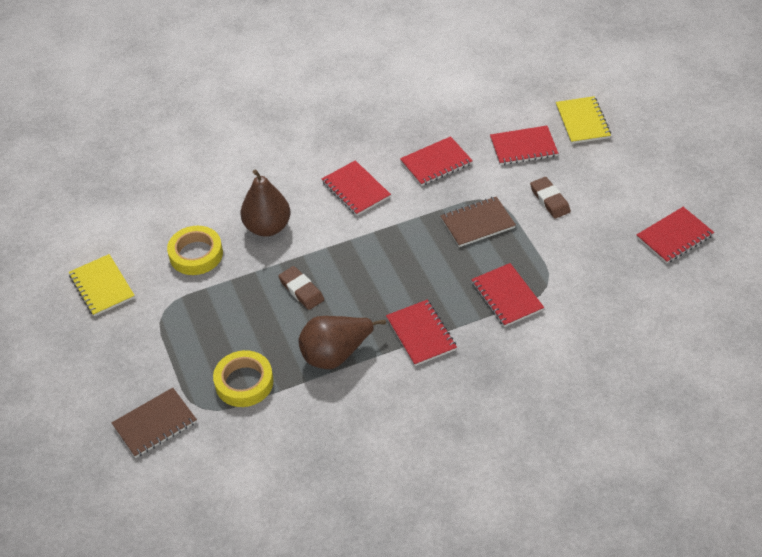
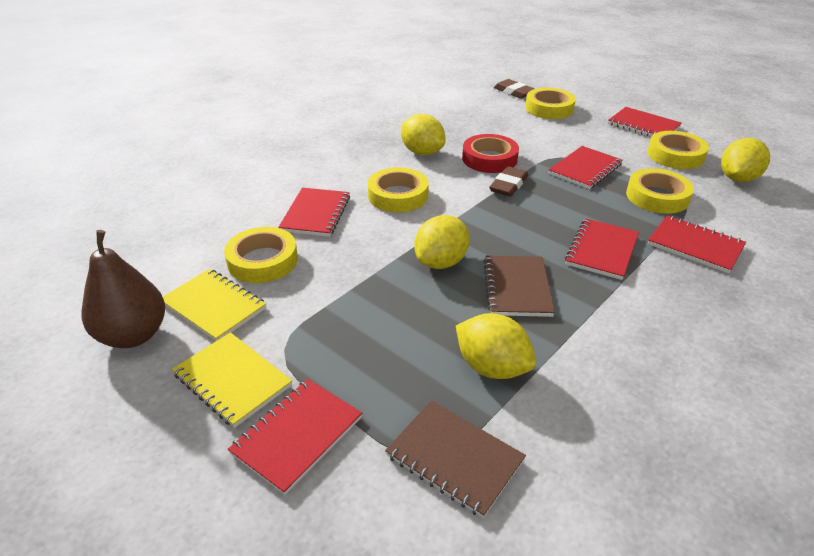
brown pear: 2 -> 1
red tape: 0 -> 1
yellow lemon: 0 -> 4
yellow tape: 2 -> 5

